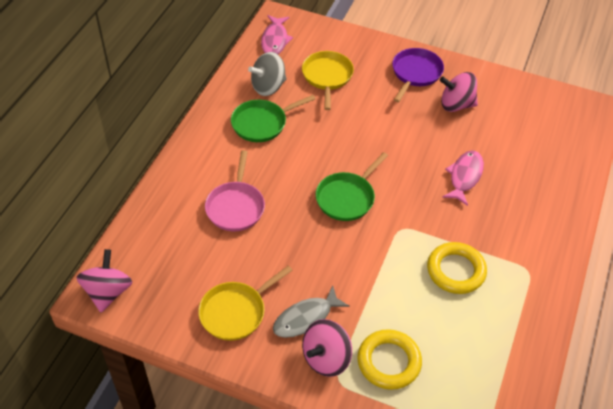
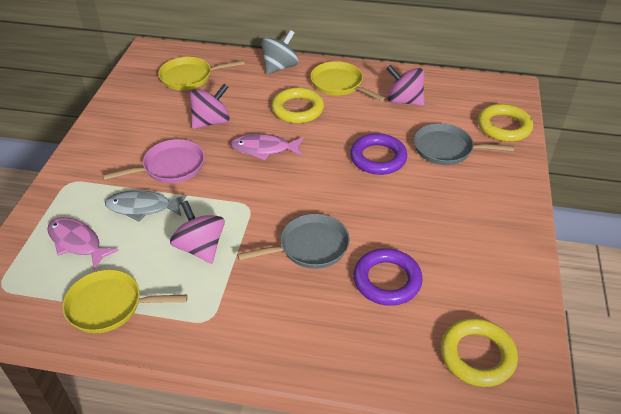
green pan: 2 -> 0
grey pan: 0 -> 2
purple pan: 1 -> 0
purple ring: 0 -> 2
yellow pan: 2 -> 3
yellow ring: 2 -> 3

